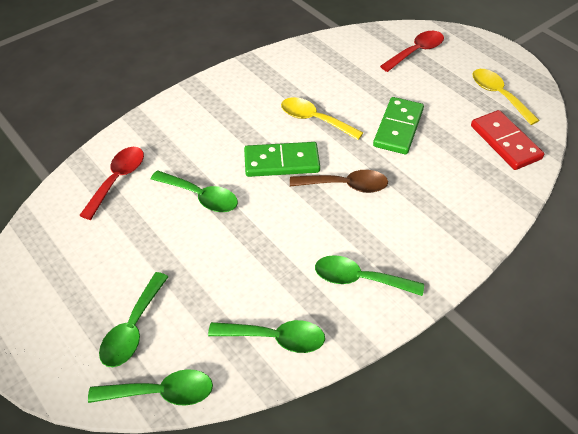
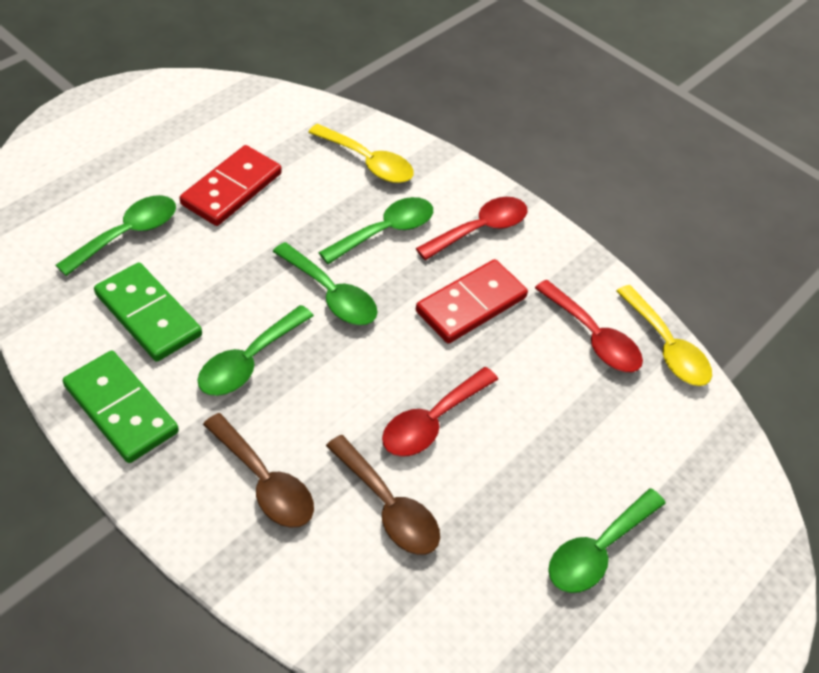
brown spoon: 1 -> 2
red domino: 1 -> 2
red spoon: 2 -> 3

